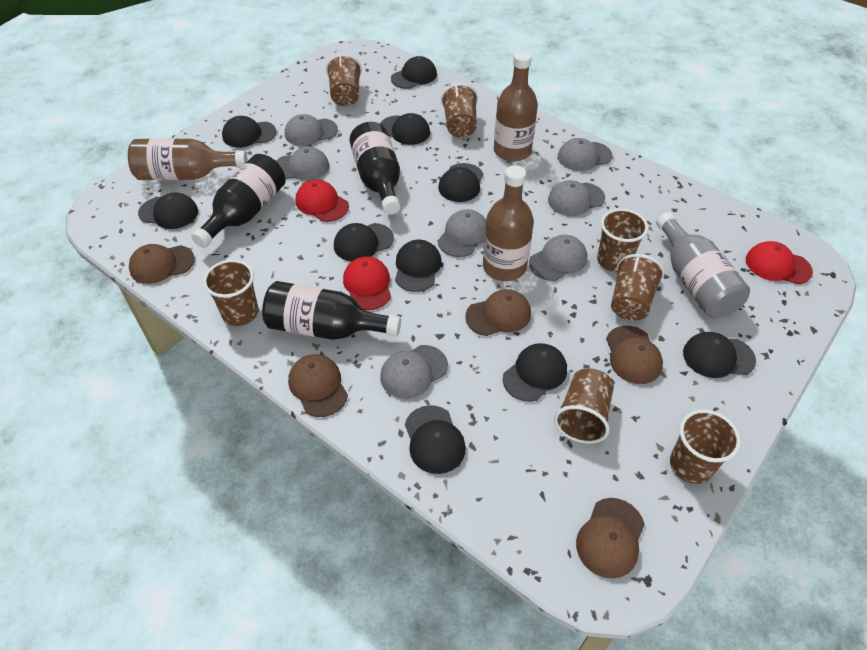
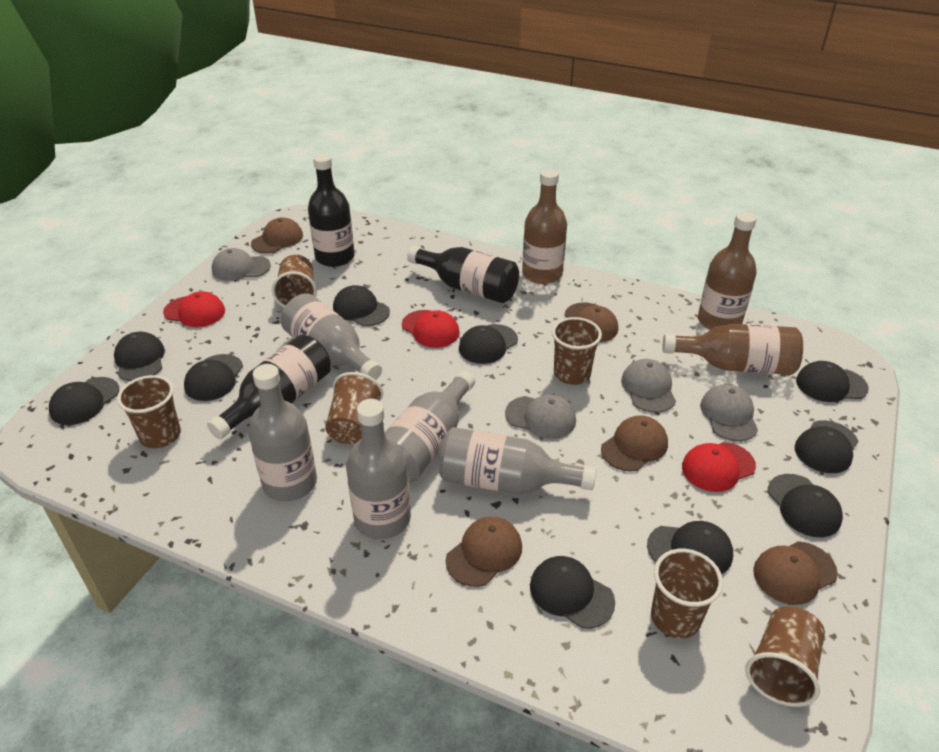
brown cup: 7 -> 6
grey bottle: 1 -> 5
grey cap: 7 -> 4

